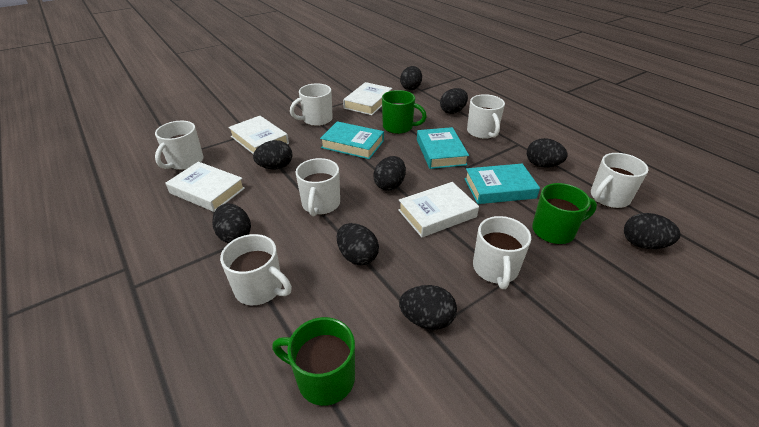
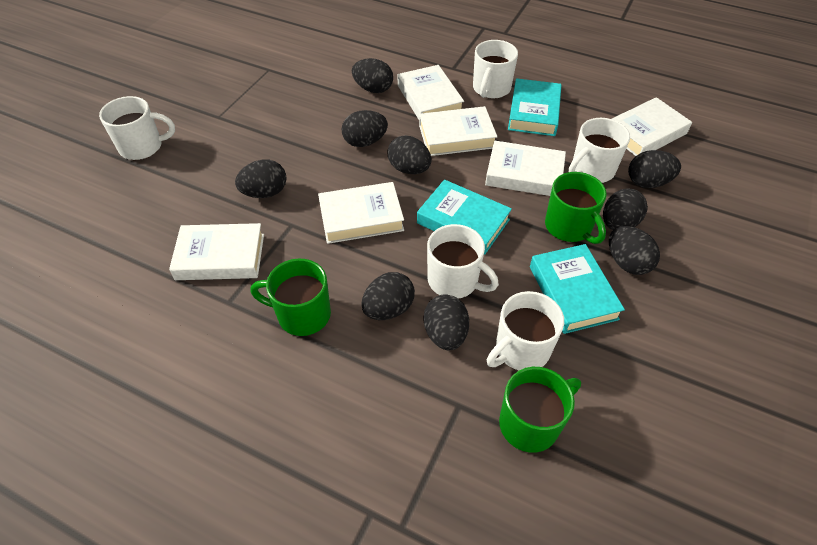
white book: 4 -> 6
white mug: 7 -> 5

